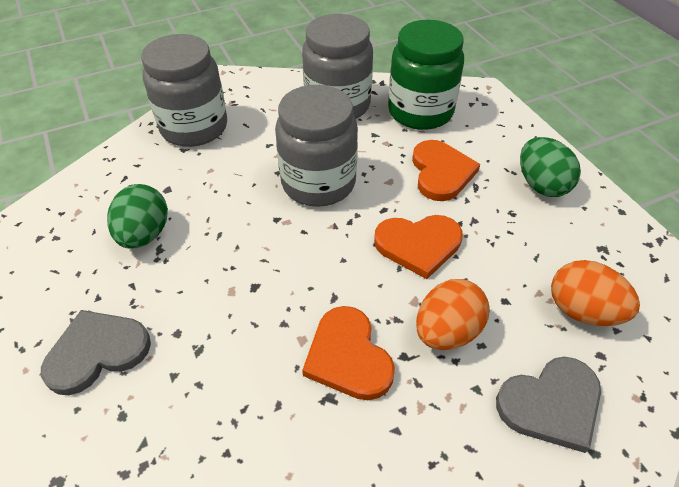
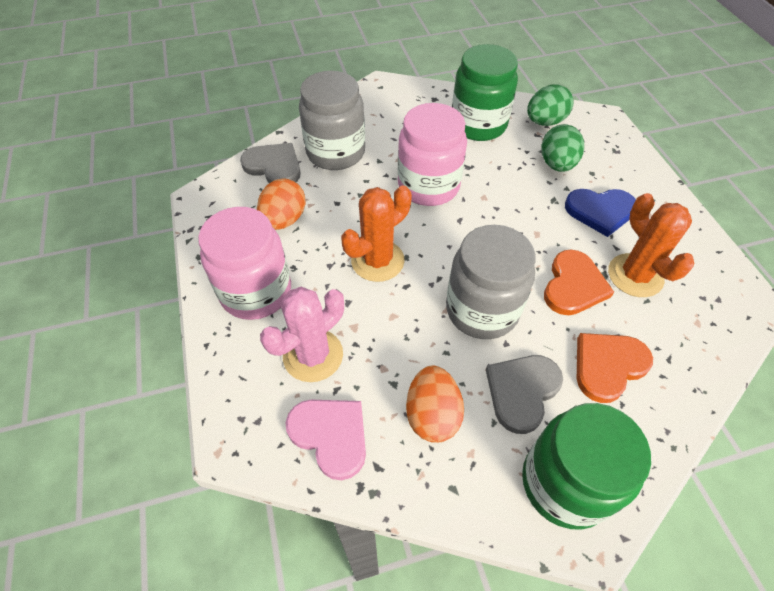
blue heart: 0 -> 1
green jar: 1 -> 2
grey jar: 3 -> 2
orange cactus: 0 -> 2
orange heart: 3 -> 2
pink cactus: 0 -> 1
pink heart: 0 -> 1
pink jar: 0 -> 2

